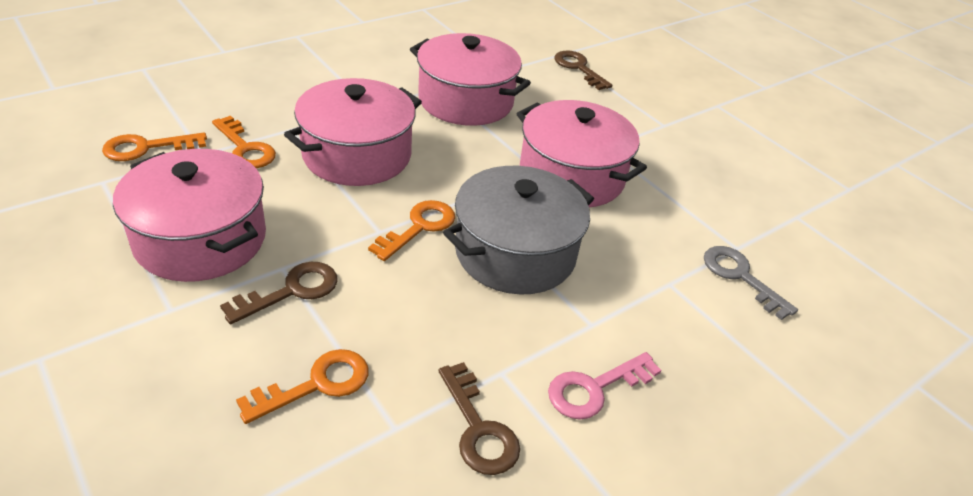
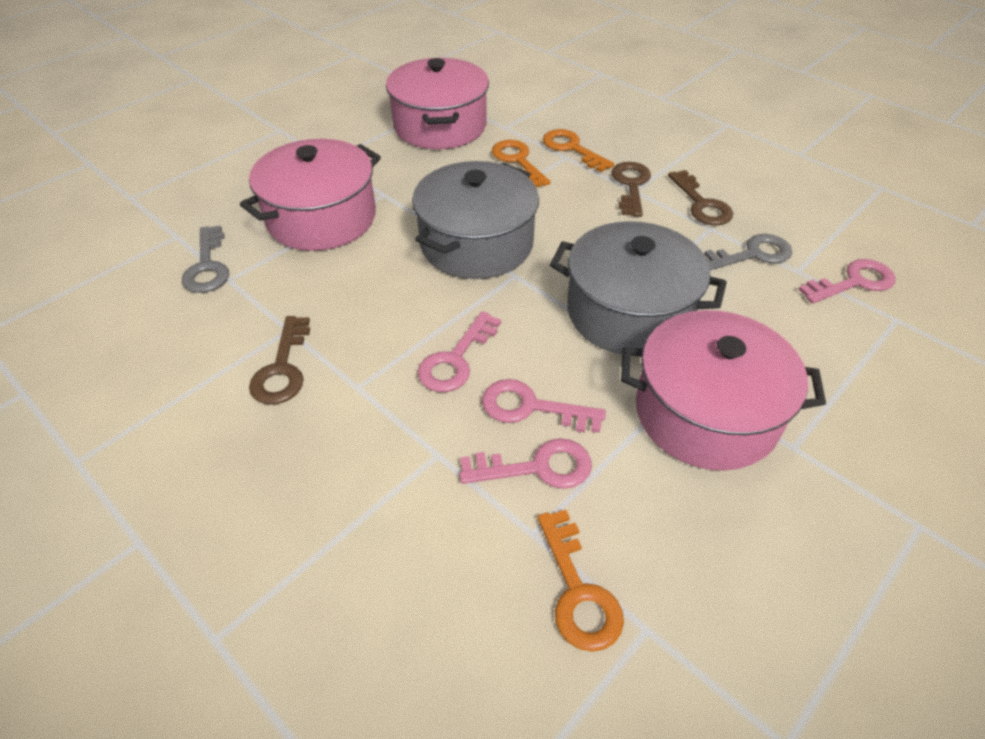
grey key: 1 -> 2
grey pot: 1 -> 2
orange key: 4 -> 3
pink key: 1 -> 4
pink pot: 4 -> 3

